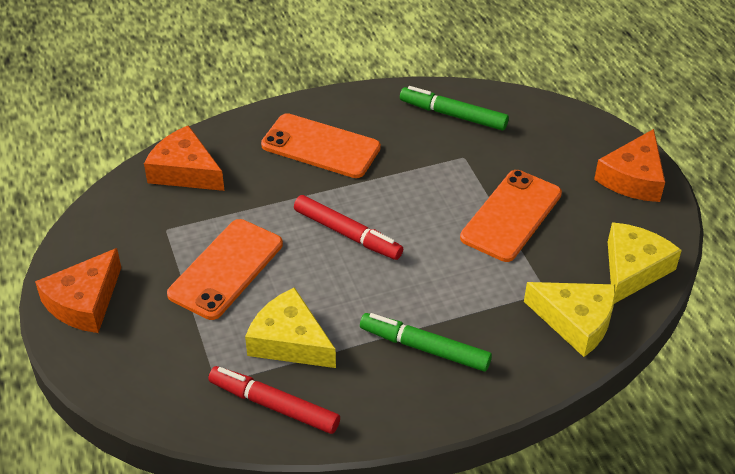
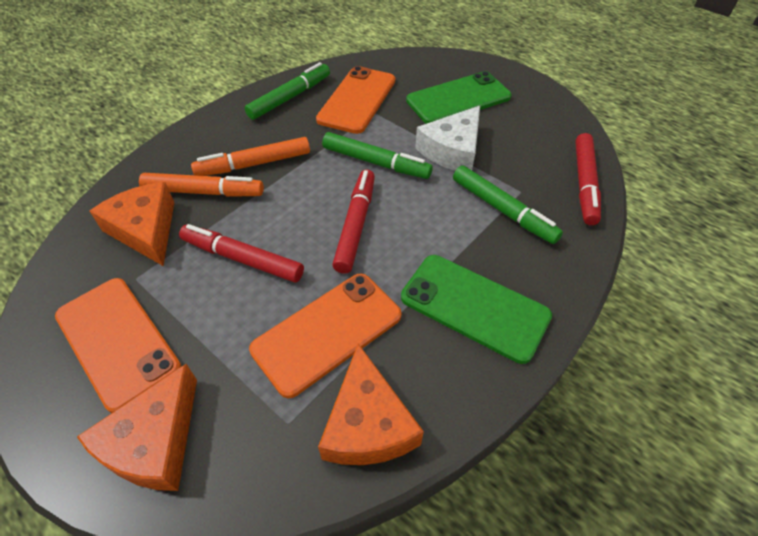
green marker: 2 -> 3
green phone: 0 -> 2
orange marker: 0 -> 2
red marker: 2 -> 3
white cheese: 0 -> 1
yellow cheese: 3 -> 0

